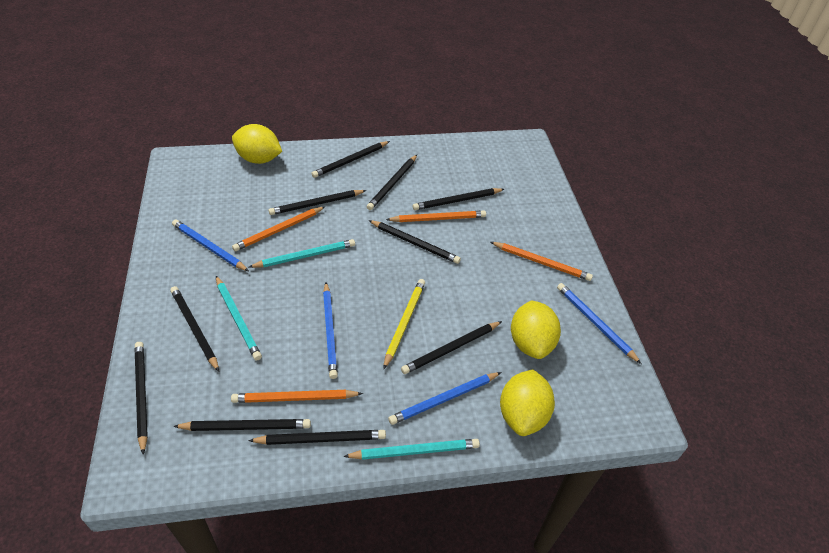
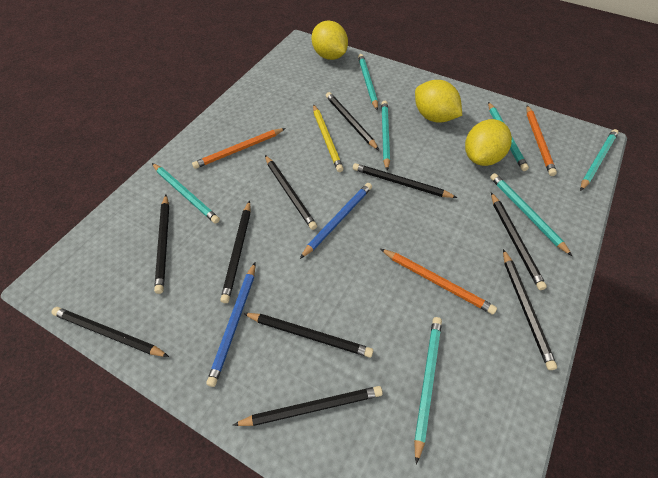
blue pencil: 4 -> 2
orange pencil: 4 -> 3
turquoise pencil: 3 -> 7

